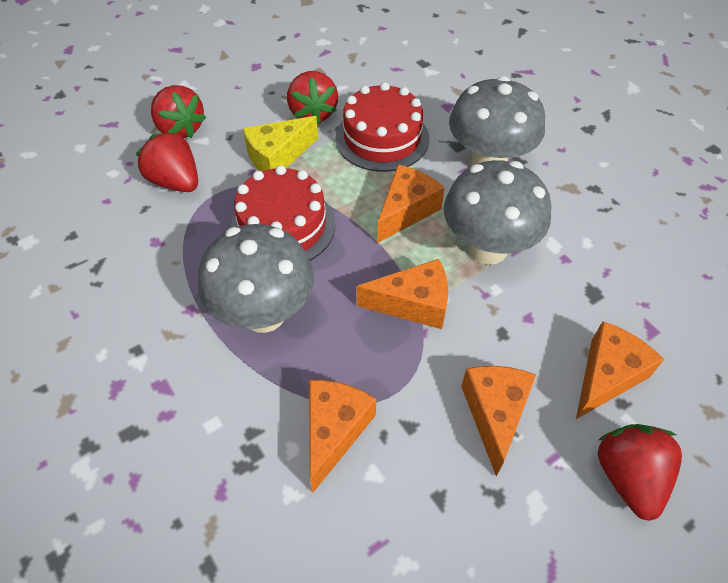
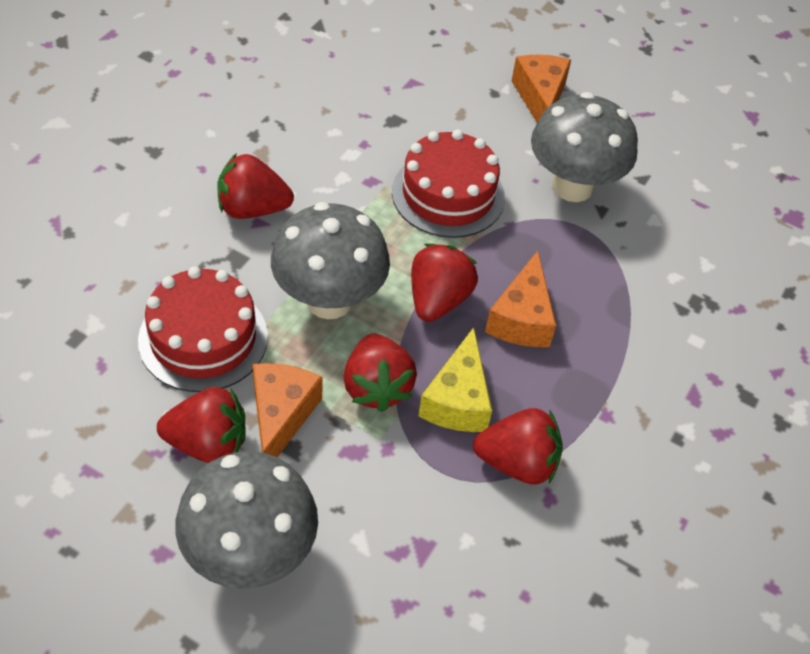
orange cheese: 5 -> 3
red strawberry: 4 -> 5

